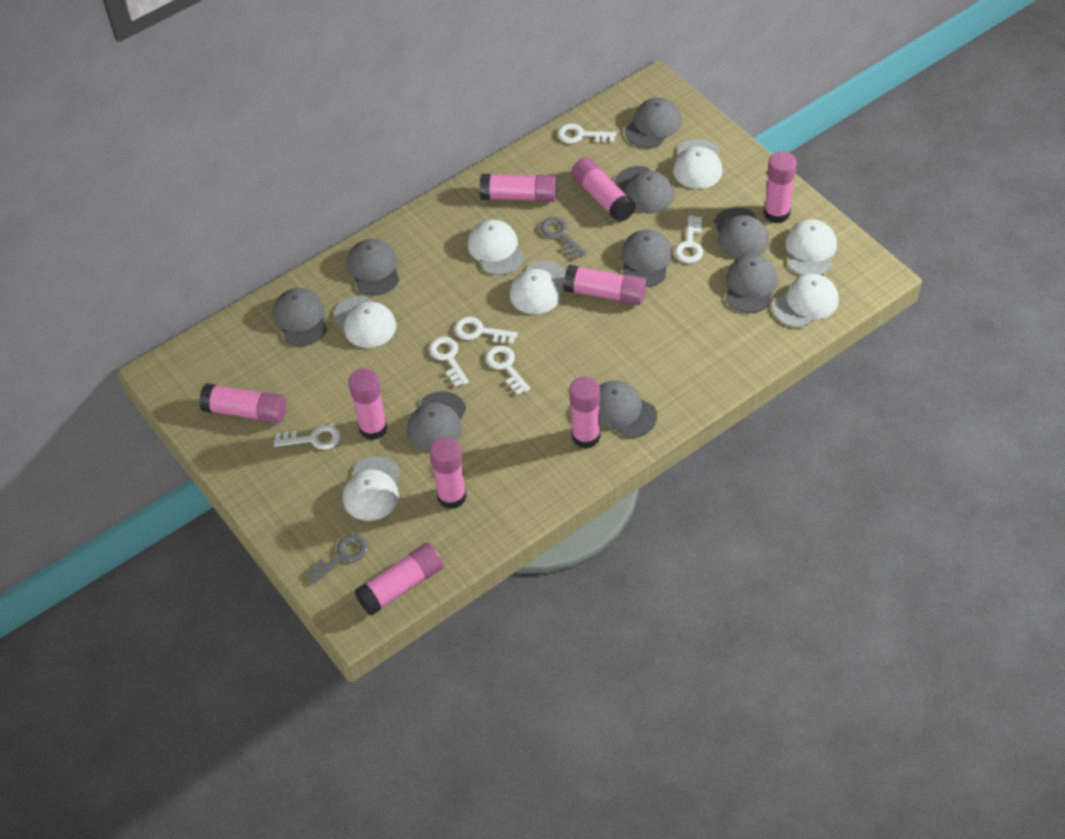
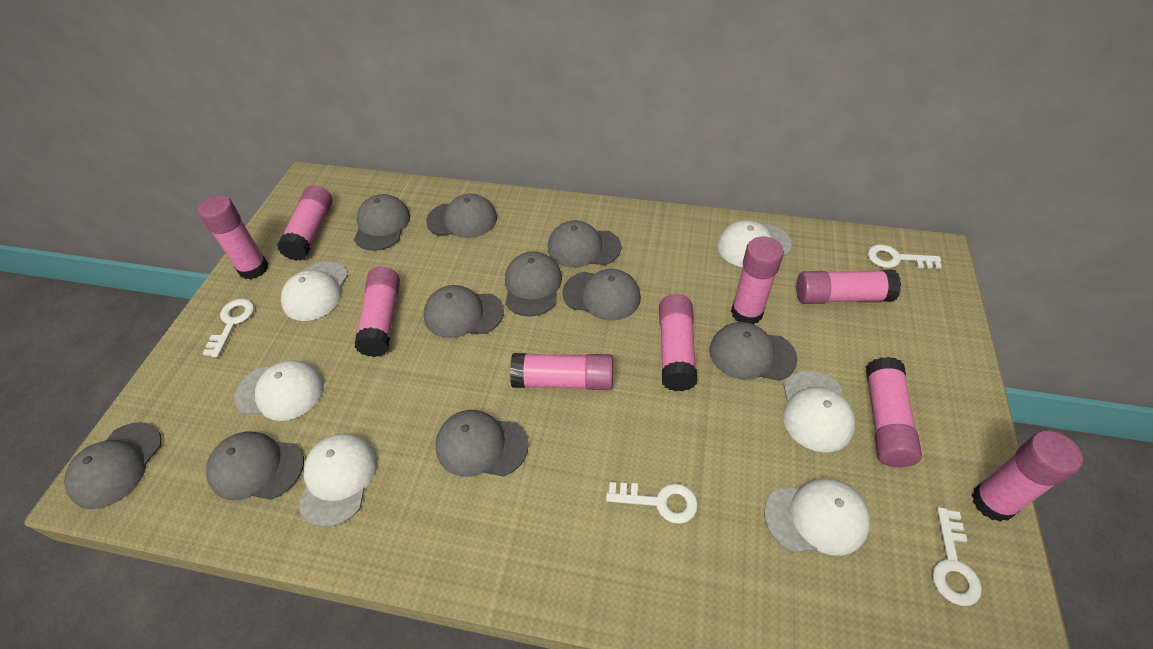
grey cap: 9 -> 10
grey key: 2 -> 0
white cap: 7 -> 6
white key: 6 -> 4

